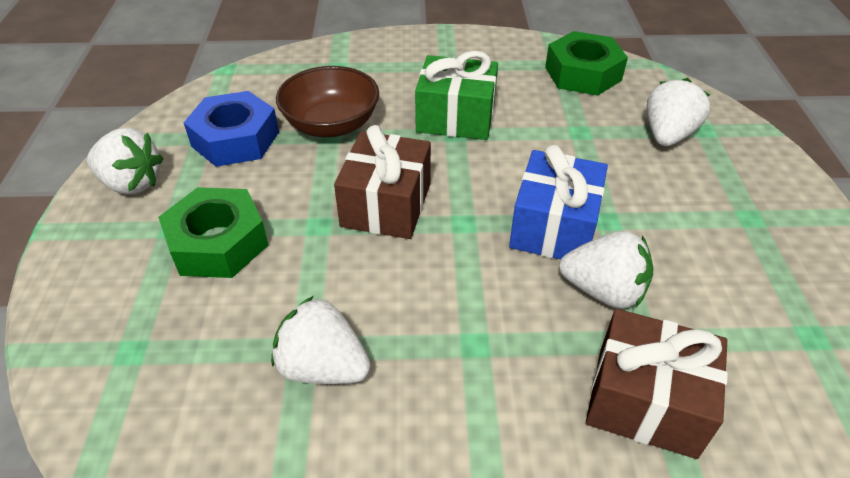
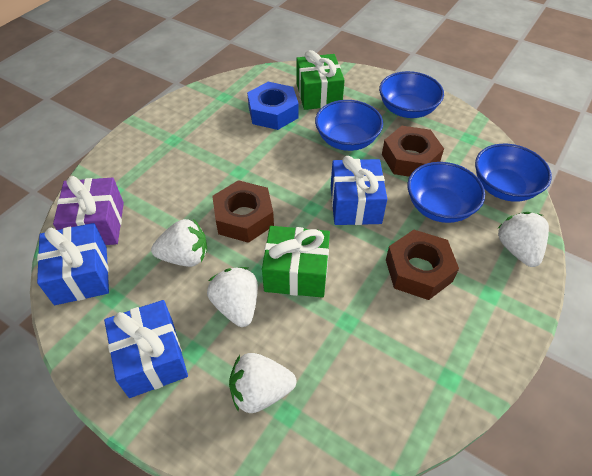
blue bowl: 0 -> 4
blue gift: 1 -> 3
brown bowl: 1 -> 0
brown gift: 2 -> 0
brown nut: 0 -> 3
green gift: 1 -> 2
green nut: 2 -> 0
purple gift: 0 -> 1

